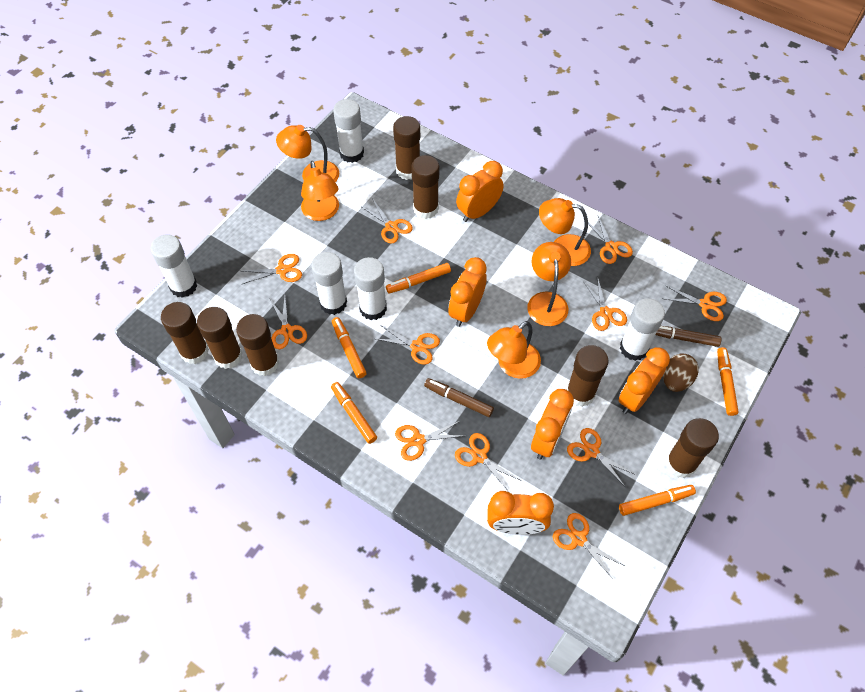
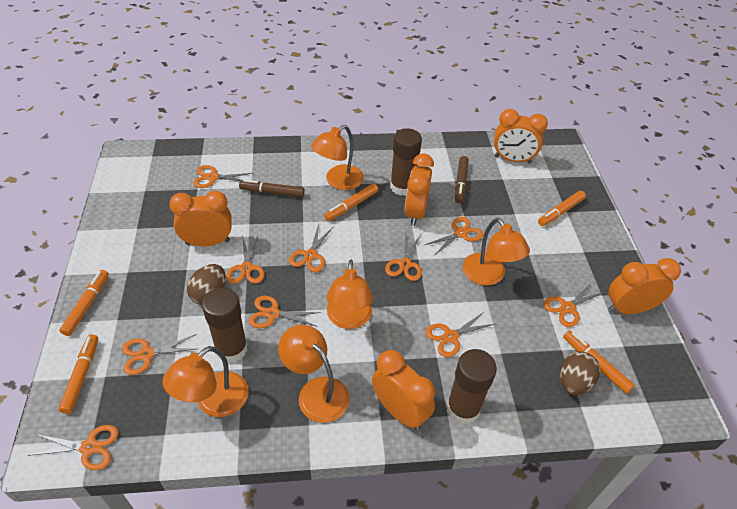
brown egg: 1 -> 2
brown glue stick: 7 -> 3
orange scissors: 11 -> 10
white glue stick: 5 -> 0

